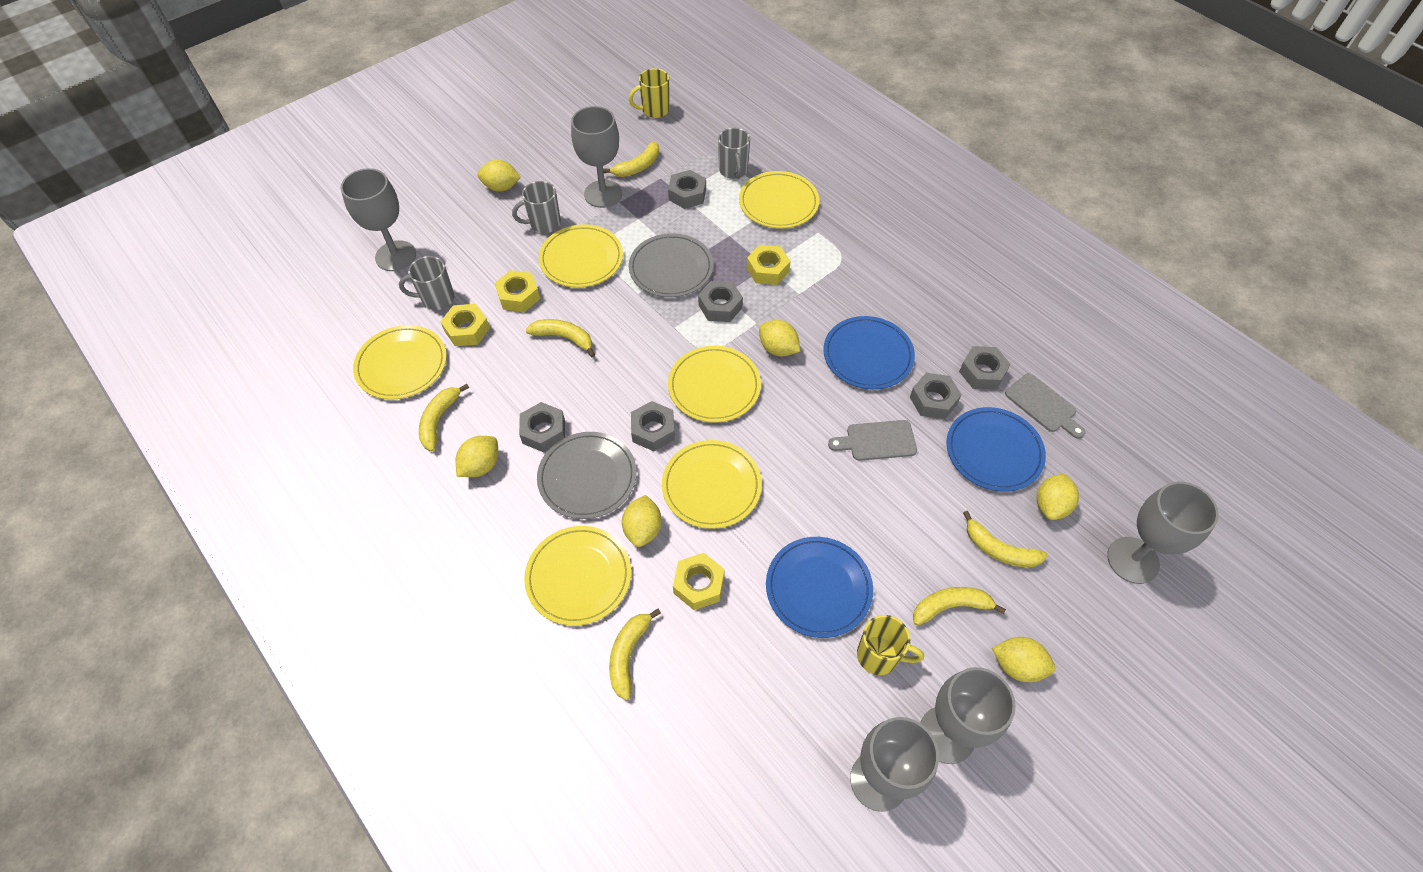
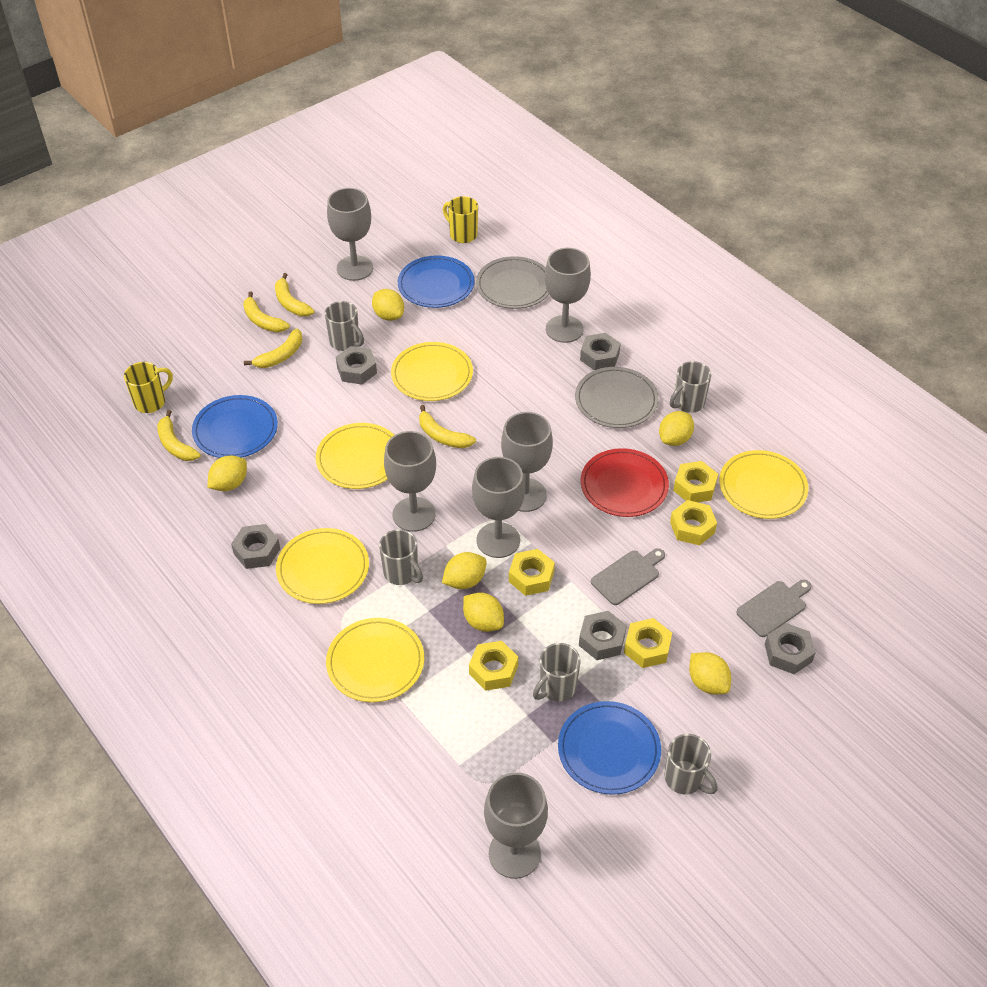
grey goblet: 5 -> 6
grey mug: 3 -> 5
grey nut: 6 -> 5
red plate: 0 -> 1
yellow banana: 6 -> 5
yellow nut: 4 -> 5
yellow plate: 6 -> 5

